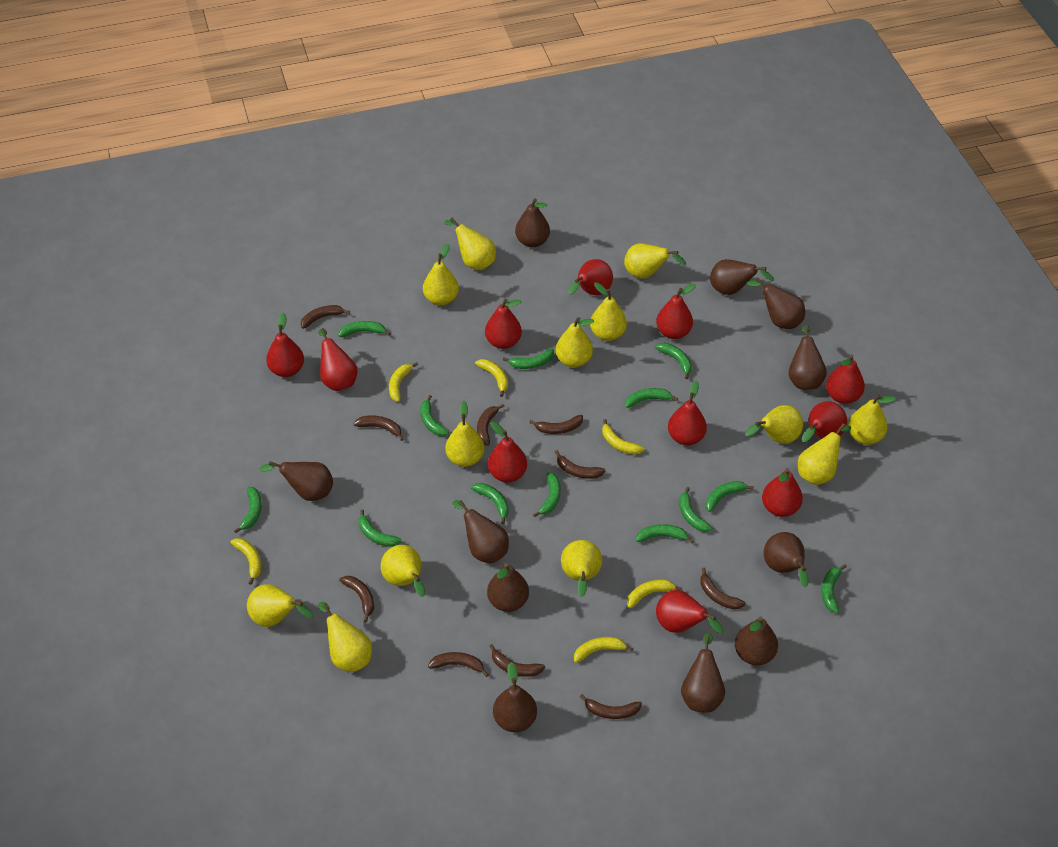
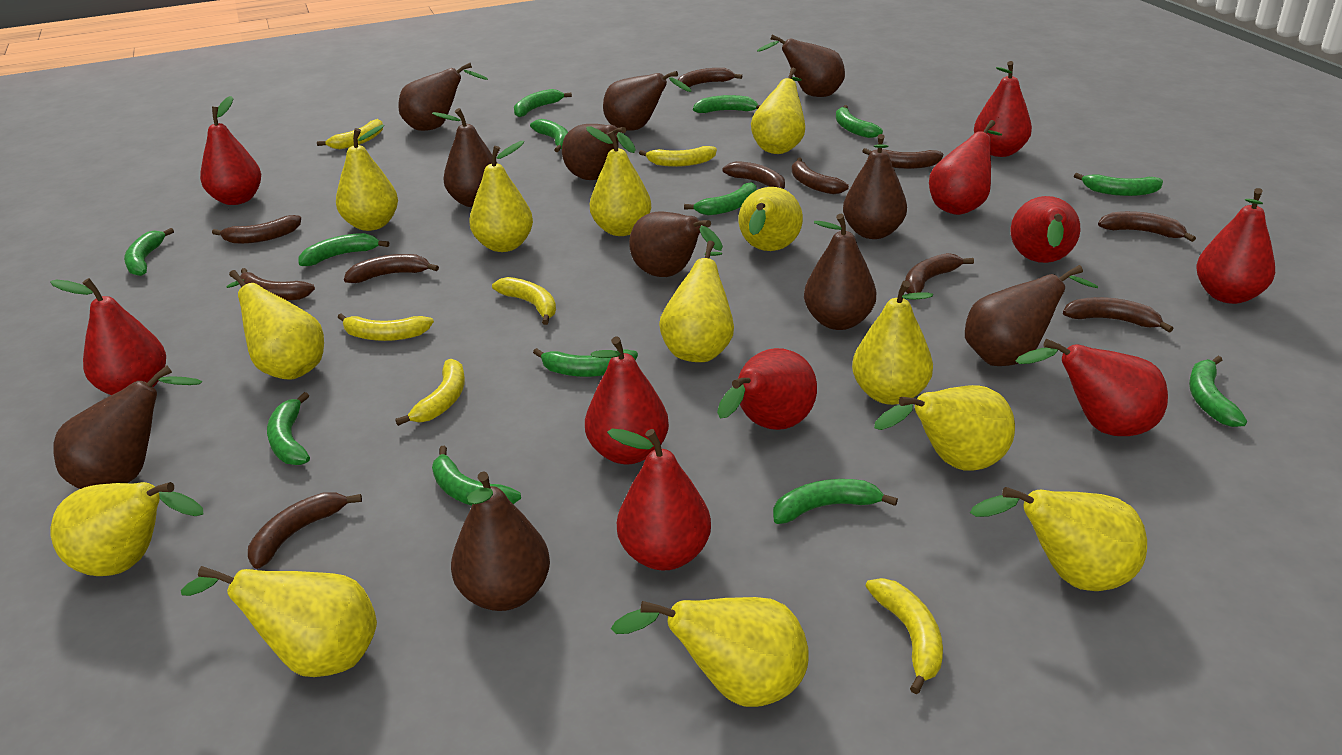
brown banana: 10 -> 11
red pear: 11 -> 10

